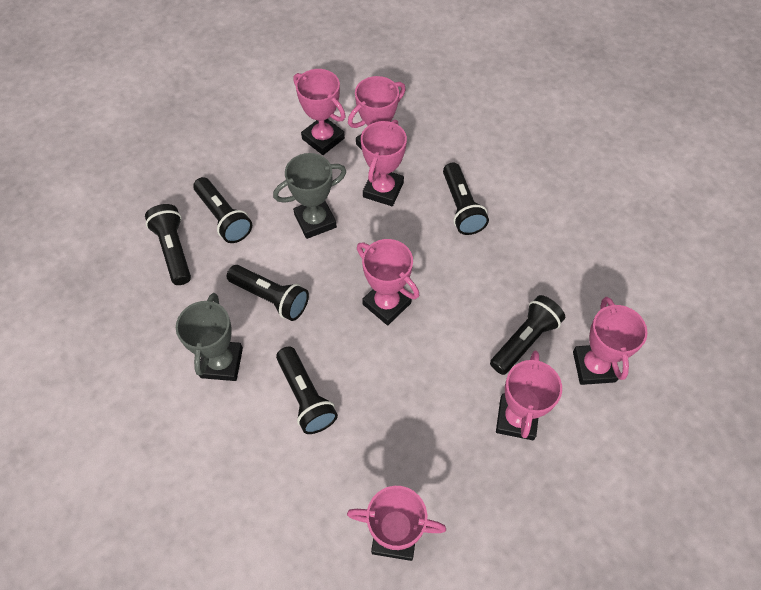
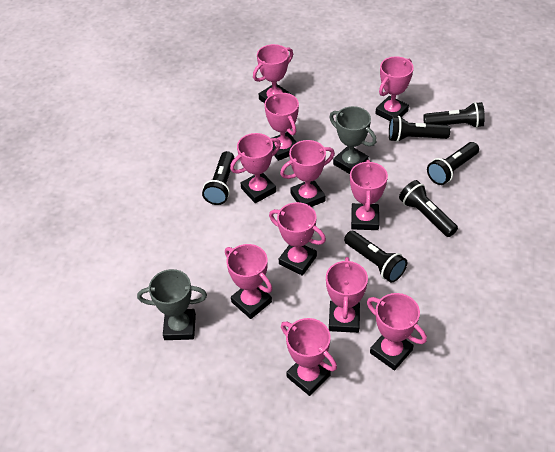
pink trophy: 7 -> 11

